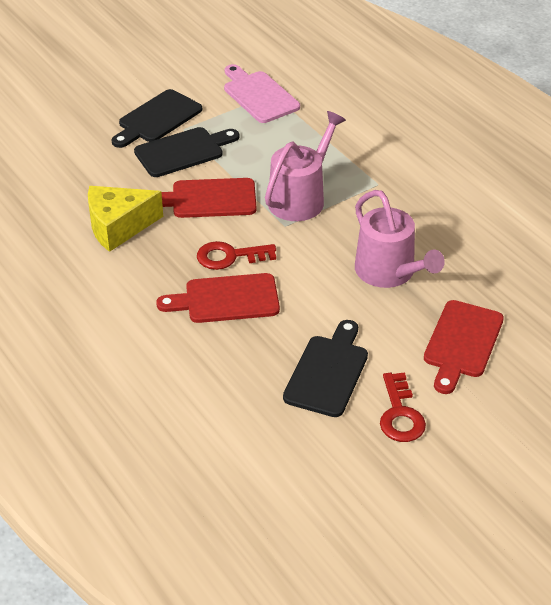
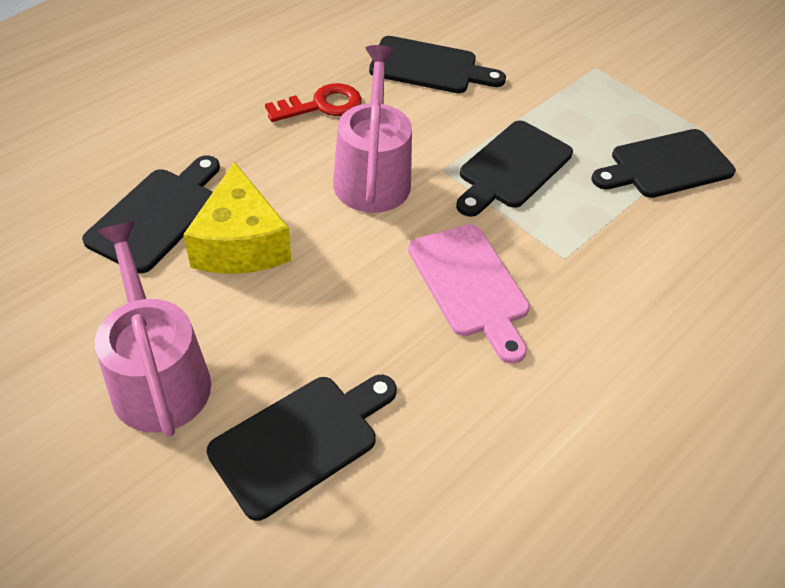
black cutting board: 3 -> 5
red cutting board: 3 -> 0
red key: 2 -> 1

